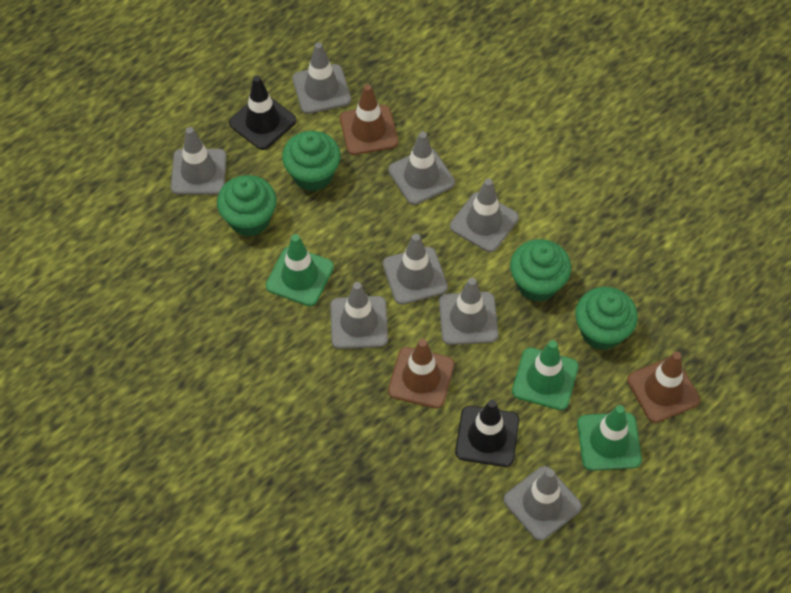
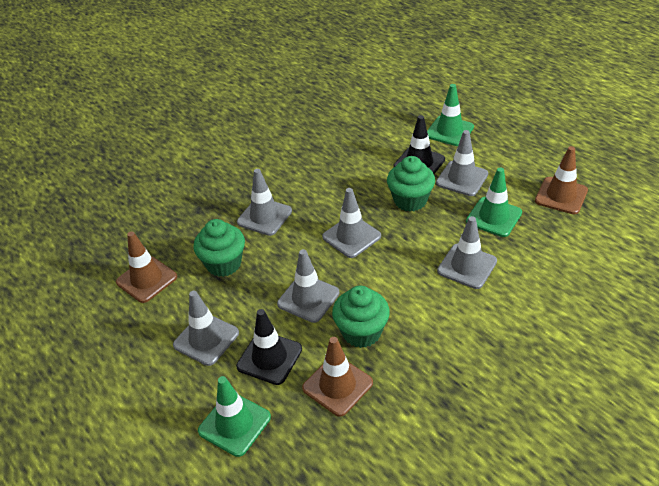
green cupcake: 4 -> 3
grey traffic cone: 8 -> 6

